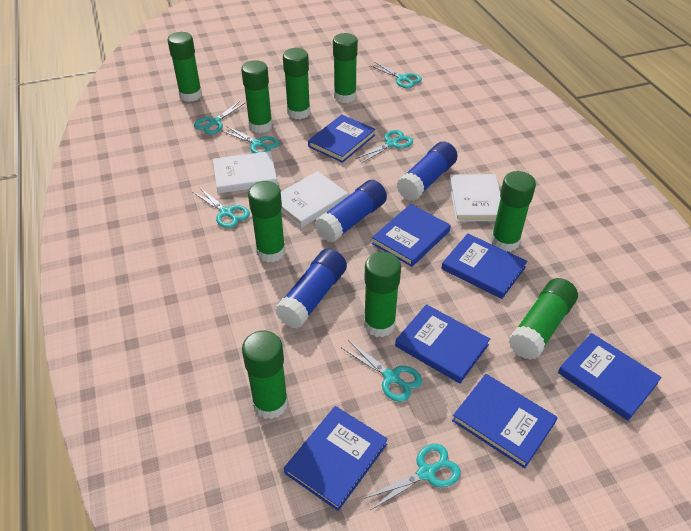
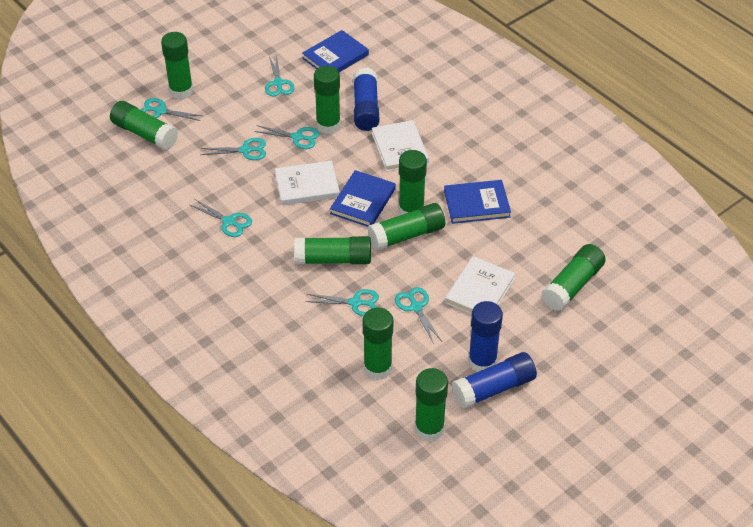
blue book: 7 -> 3

